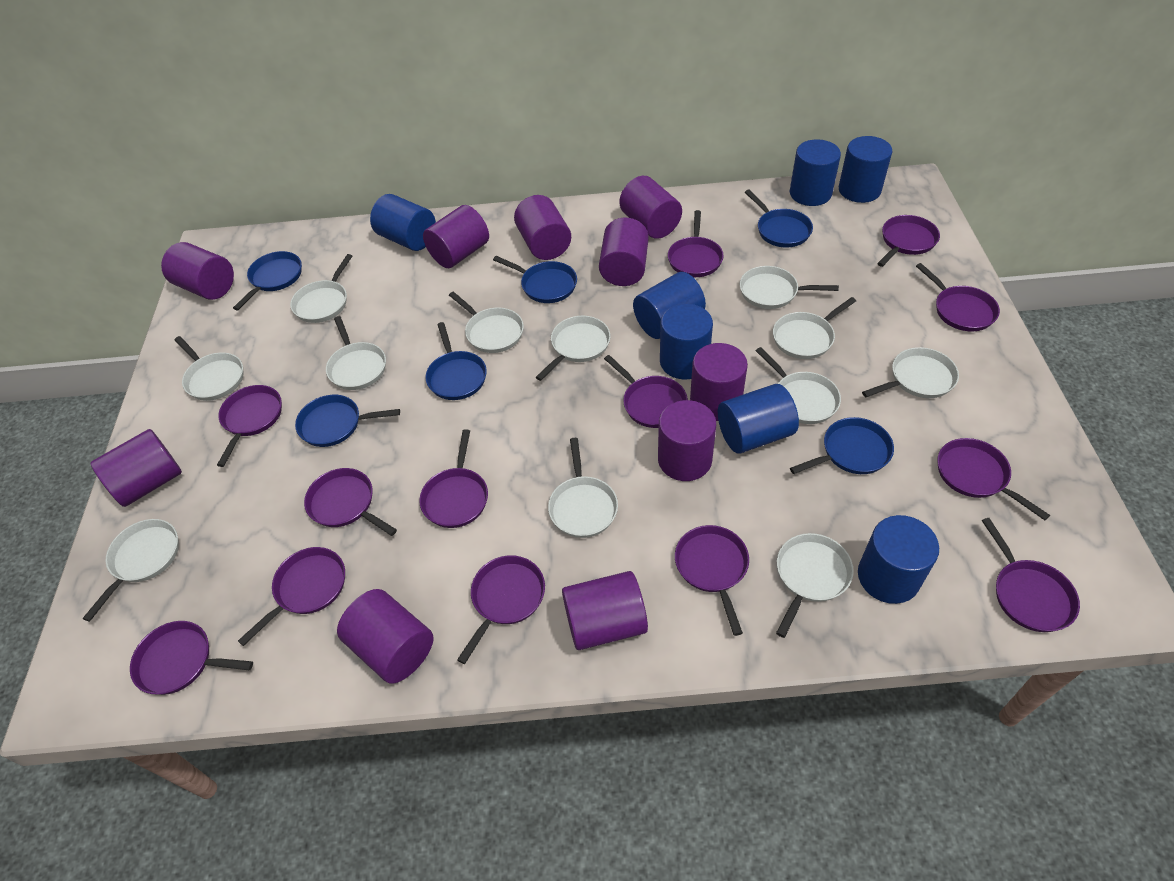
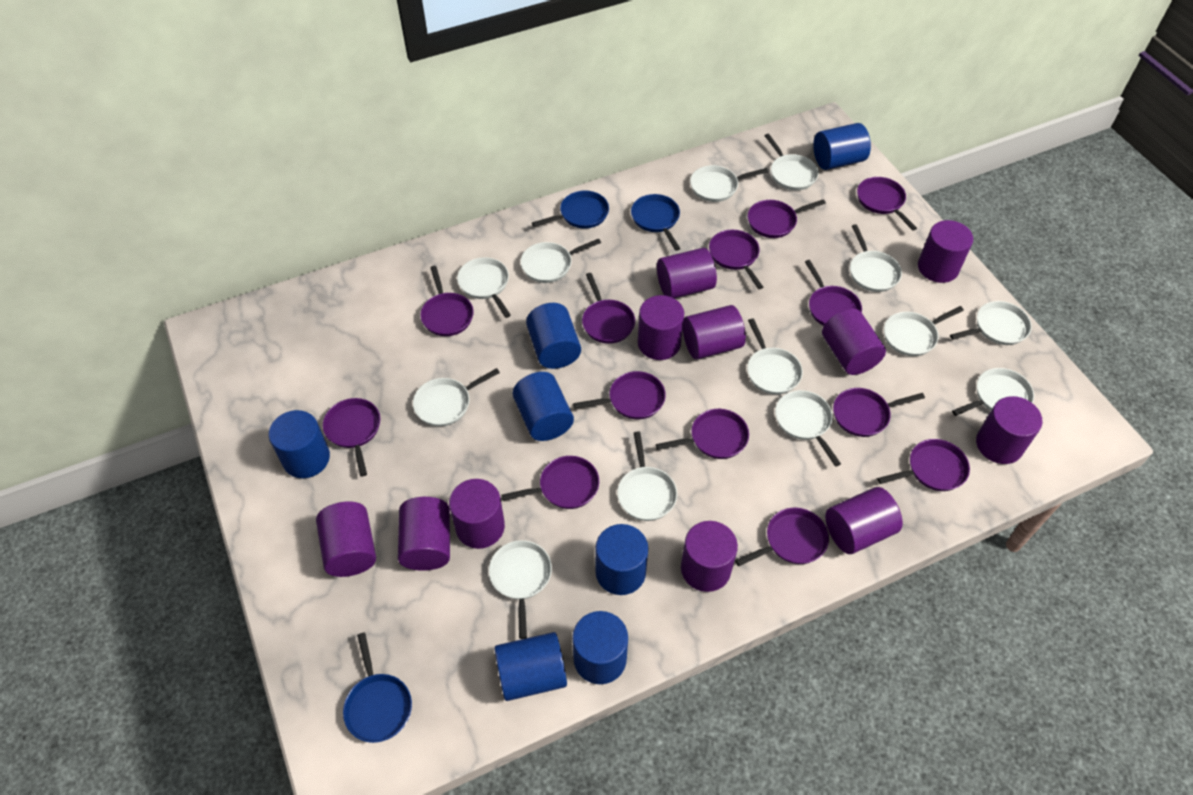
blue pan: 6 -> 3
purple cylinder: 10 -> 11
white pan: 12 -> 13

